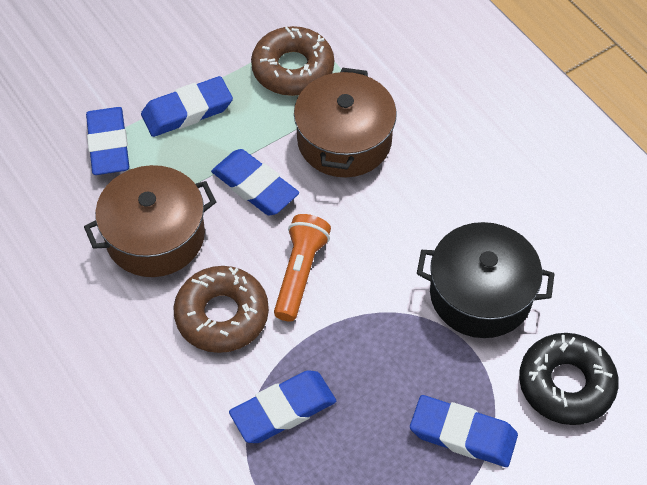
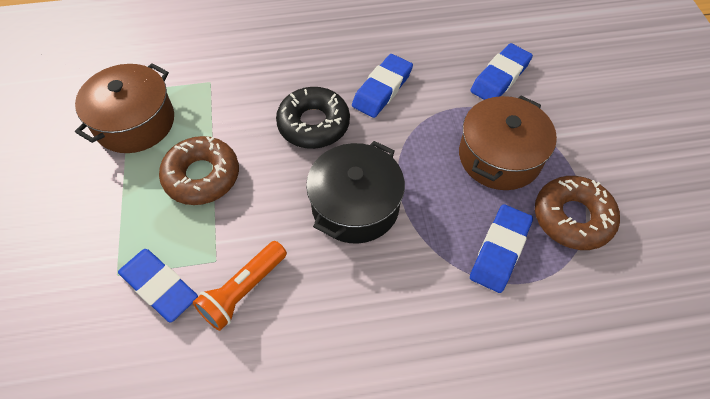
blue eraser: 5 -> 4

